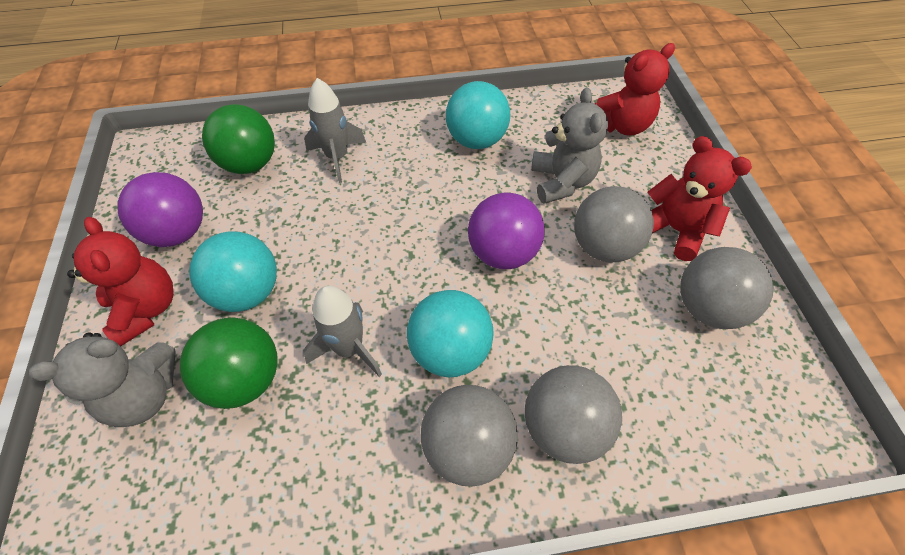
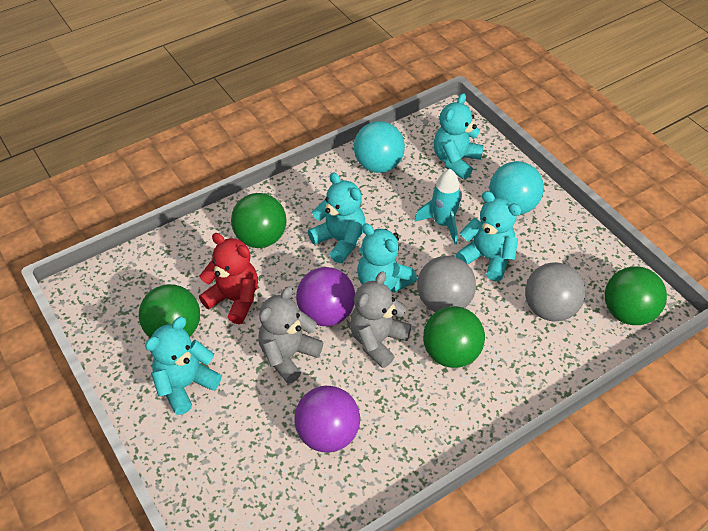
green ball: 2 -> 4
grey ball: 4 -> 2
grey rocket: 2 -> 0
red teddy bear: 3 -> 1
turquoise ball: 3 -> 2
turquoise rocket: 0 -> 1
turquoise teddy bear: 0 -> 5

